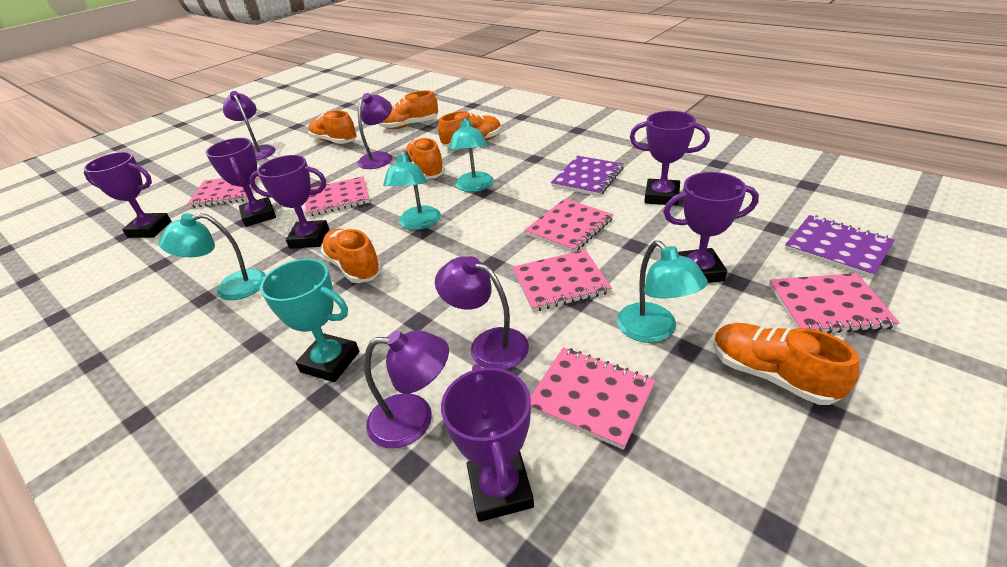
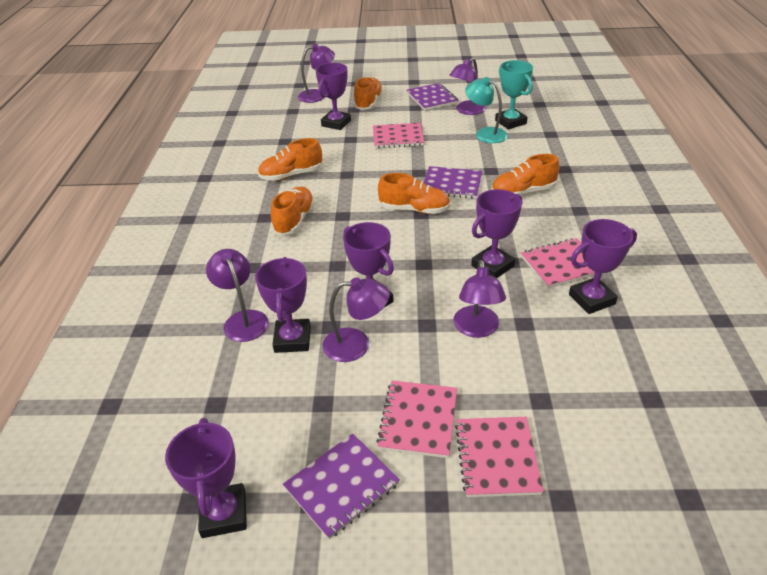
orange shoe: 6 -> 5
pink notebook: 6 -> 4
purple lamp: 4 -> 5
purple notebook: 2 -> 3
turquoise lamp: 4 -> 1

